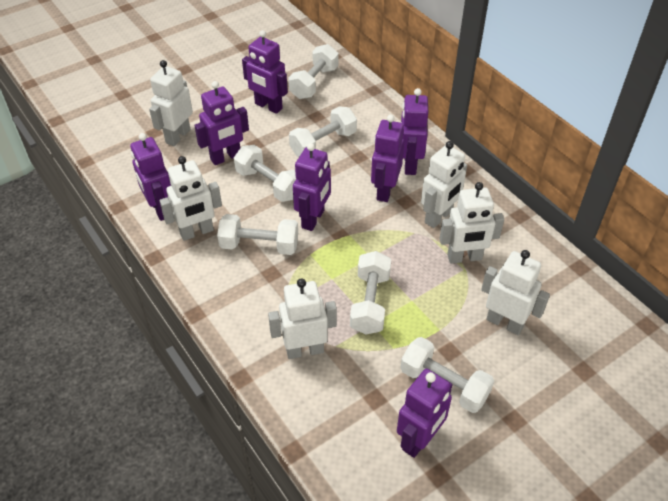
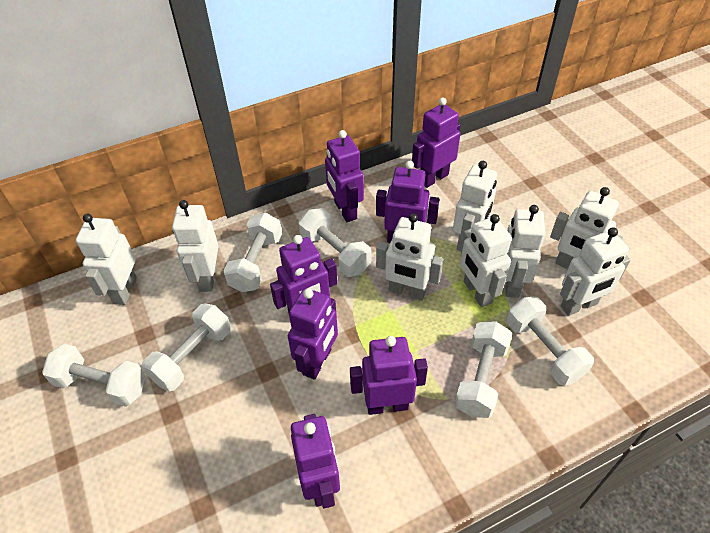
white robot: 6 -> 8

